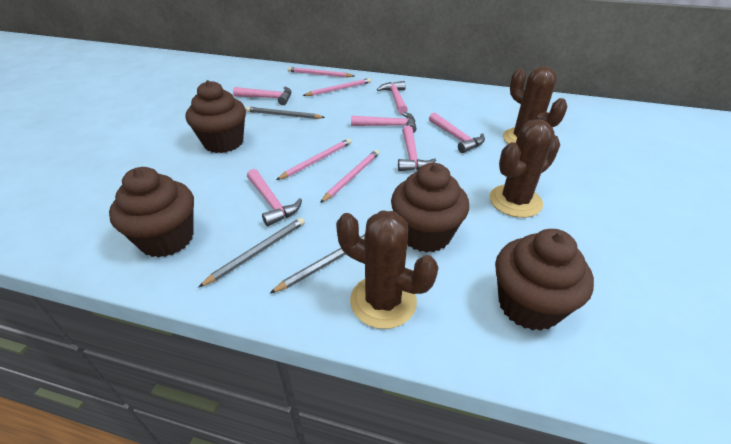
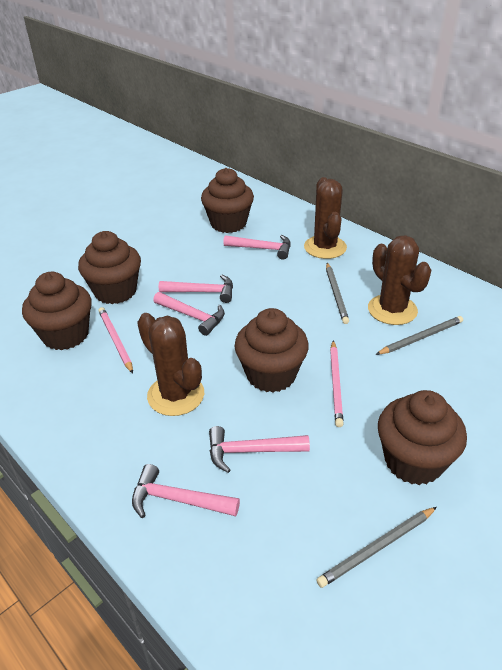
brown cupcake: 4 -> 5
pink hammer: 6 -> 5
pink pencil: 4 -> 2

